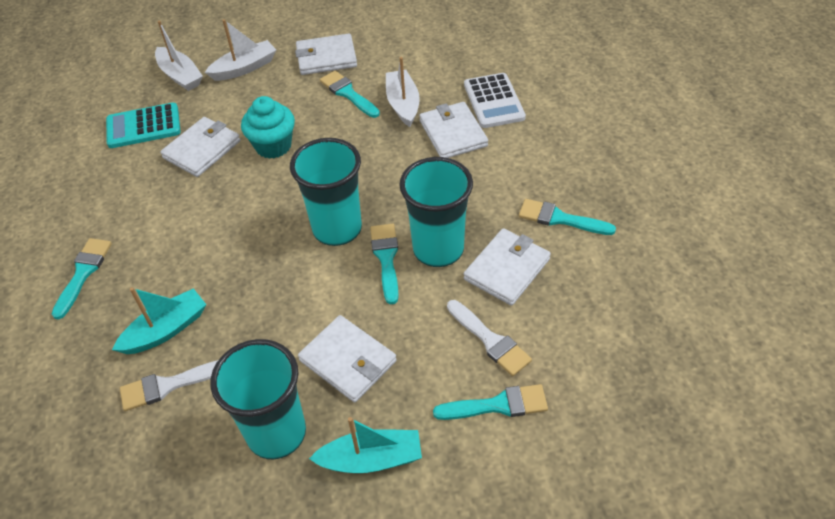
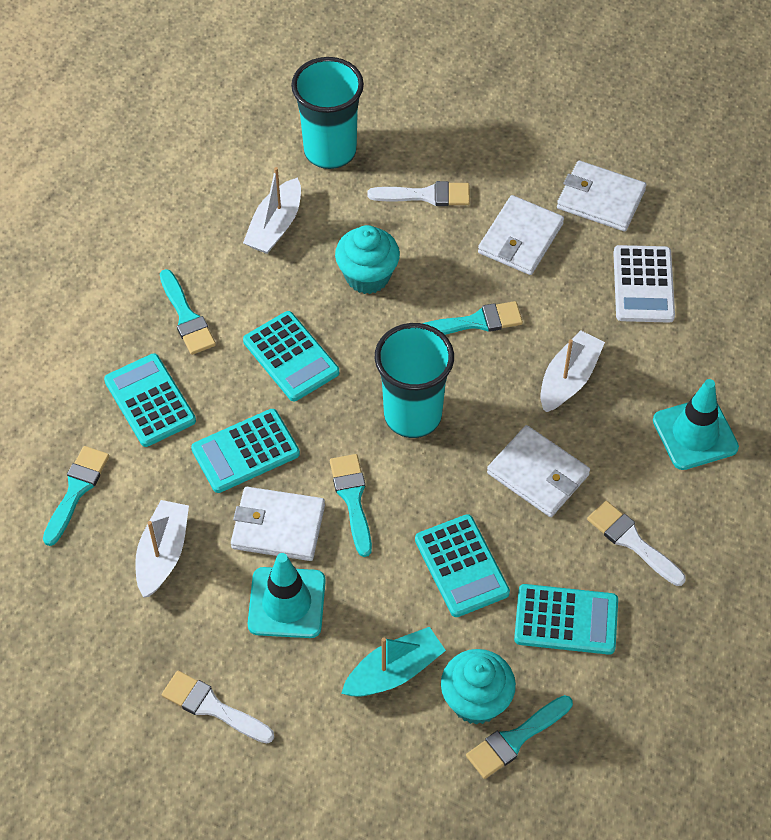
turquoise boat: 2 -> 1
turquoise calculator: 1 -> 5
turquoise cup: 3 -> 2
turquoise cupcake: 1 -> 2
turquoise traffic cone: 0 -> 2
white brush: 2 -> 3
white wallet: 5 -> 4

